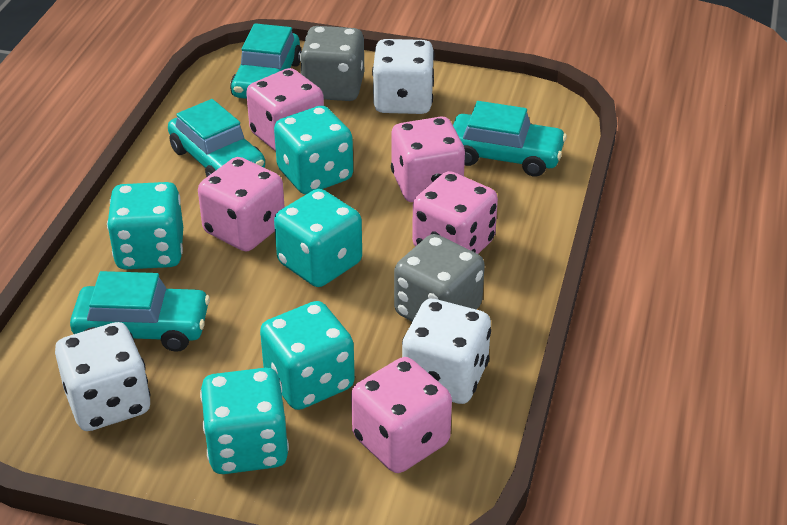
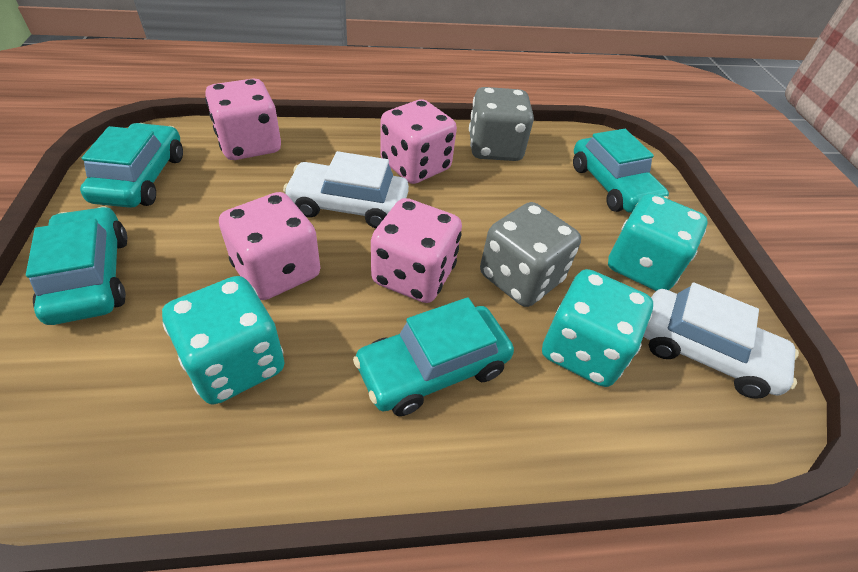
pink dice: 5 -> 4
turquoise dice: 5 -> 3
white car: 0 -> 2
white dice: 3 -> 0

